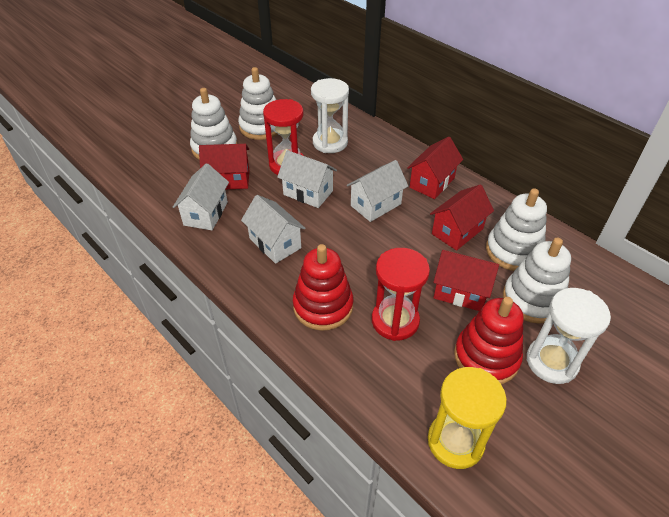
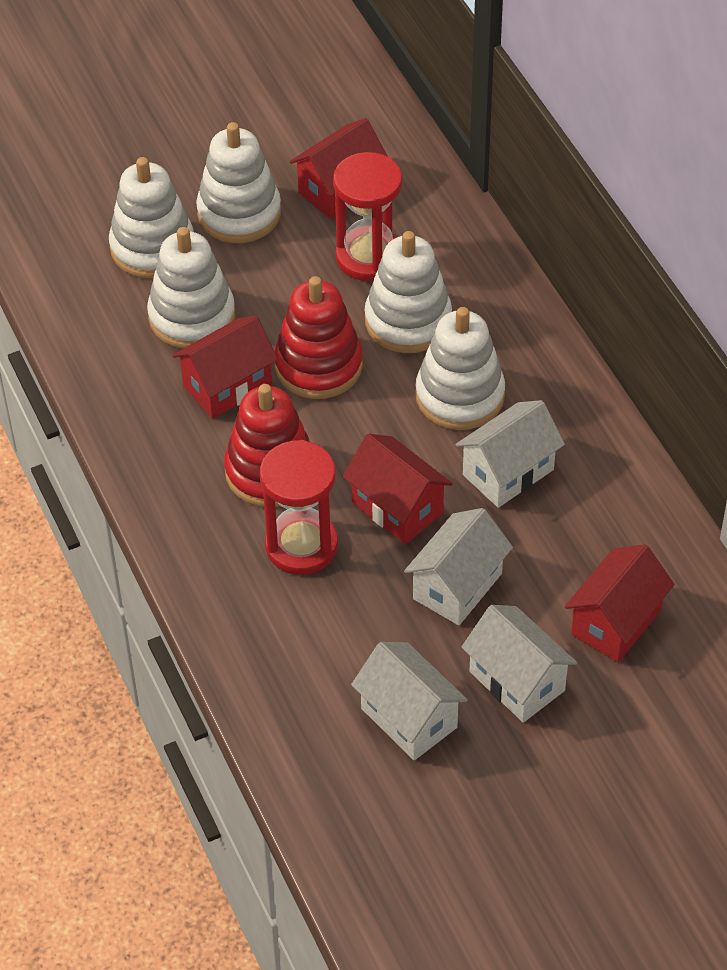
white hourglass: 2 -> 0
white stacking toy: 4 -> 5
yellow hourglass: 1 -> 0

